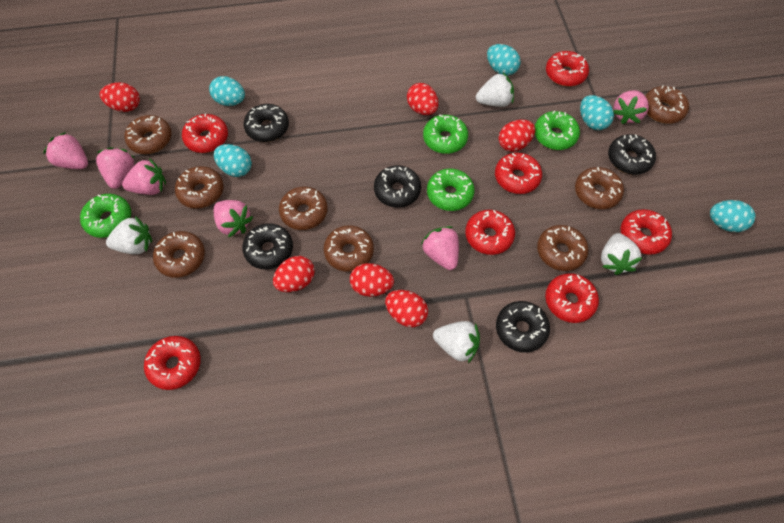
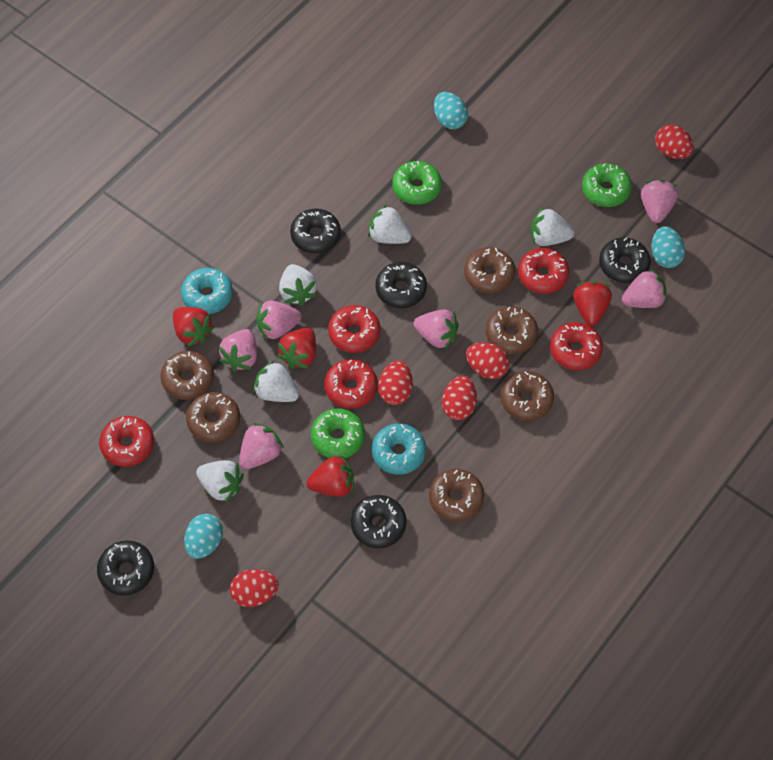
brown donut: 8 -> 6
green donut: 4 -> 3
red donut: 7 -> 5
red egg: 6 -> 5
red strawberry: 0 -> 4
turquoise donut: 0 -> 2
turquoise egg: 5 -> 3
white strawberry: 4 -> 5

